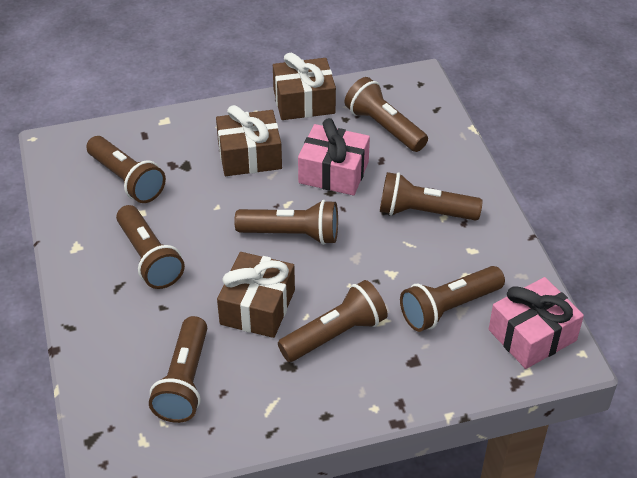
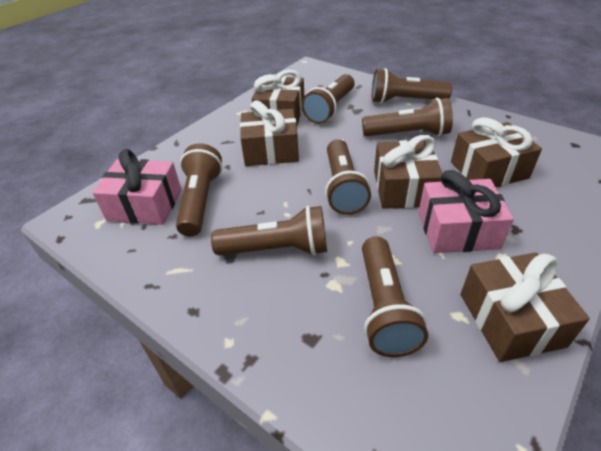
brown flashlight: 8 -> 7
brown gift: 3 -> 5

